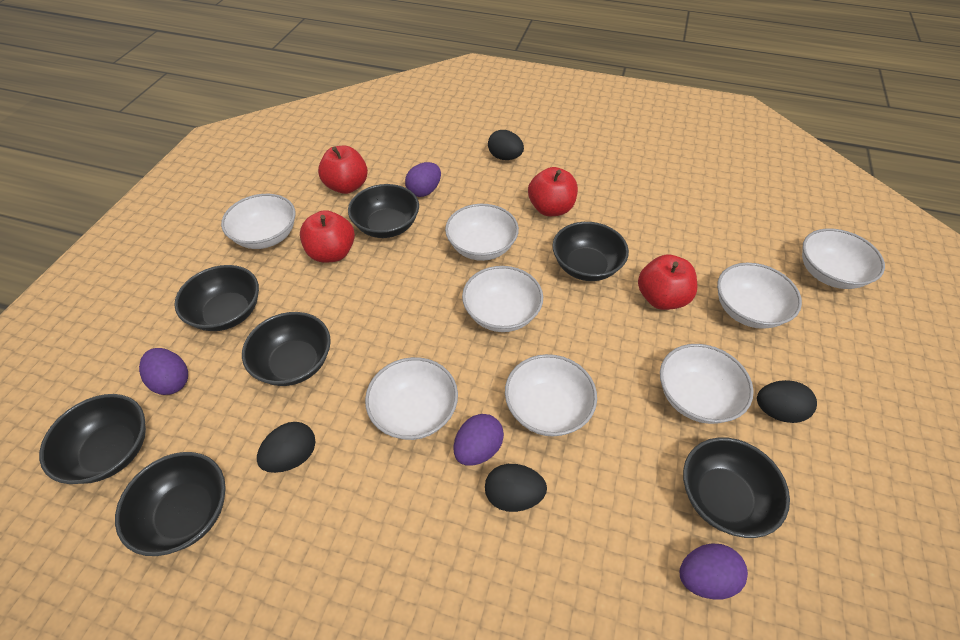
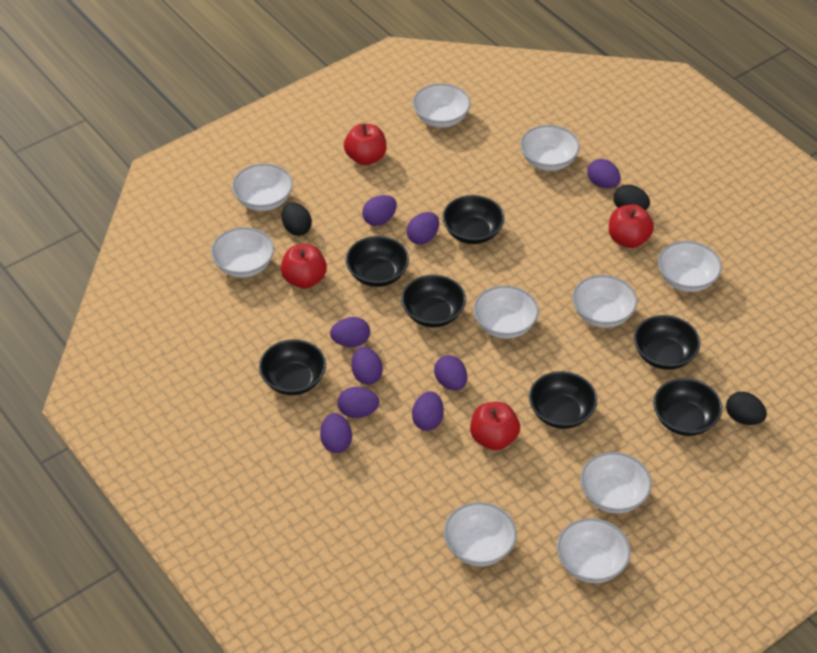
black egg: 4 -> 3
purple egg: 4 -> 9
white bowl: 8 -> 10

